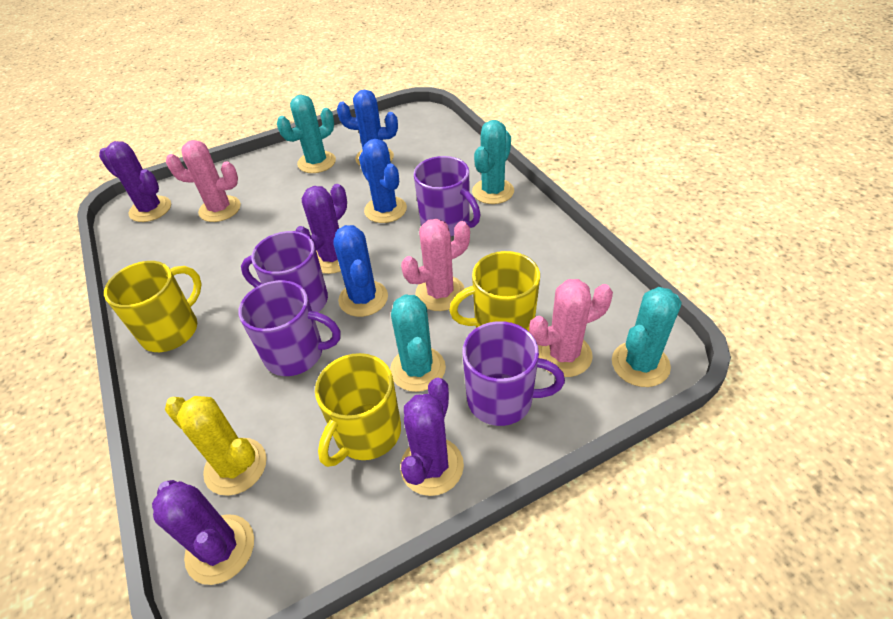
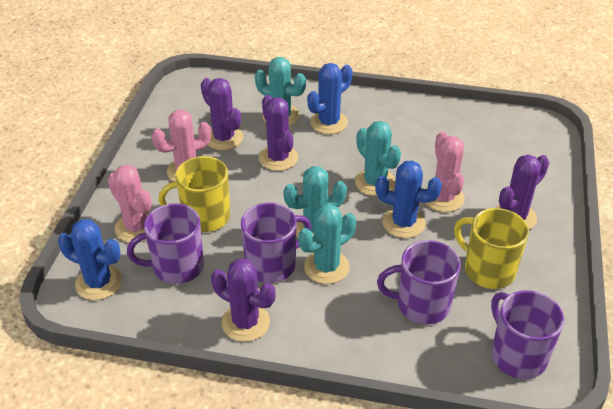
yellow cactus: 1 -> 0
yellow mug: 3 -> 2

